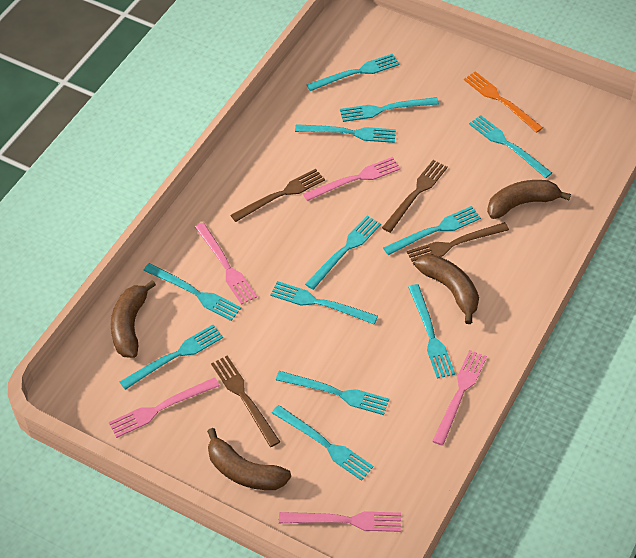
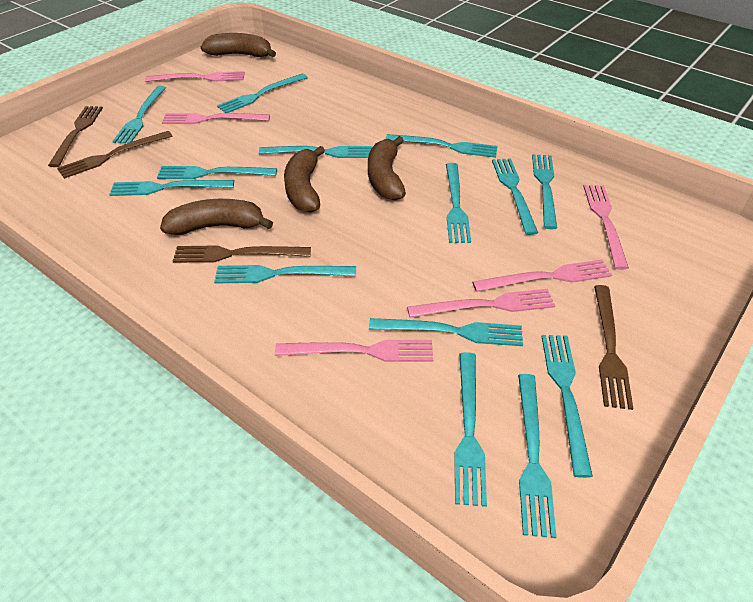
orange fork: 1 -> 0
pink fork: 5 -> 6
turquoise fork: 12 -> 14

